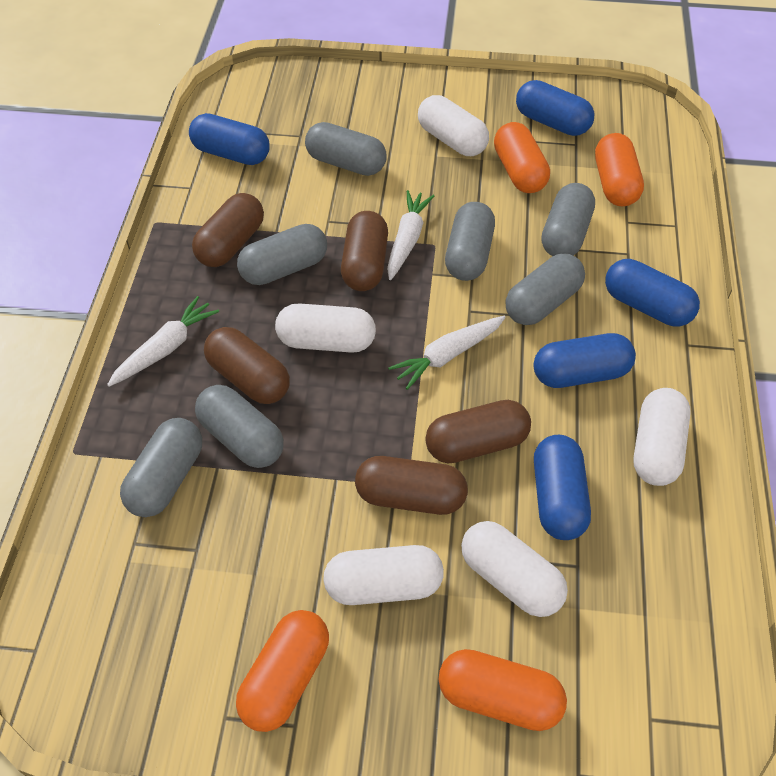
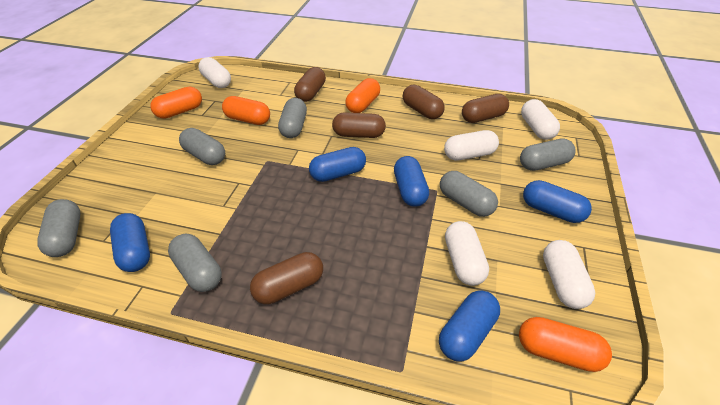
grey capsule: 7 -> 6
white carrot: 3 -> 0

